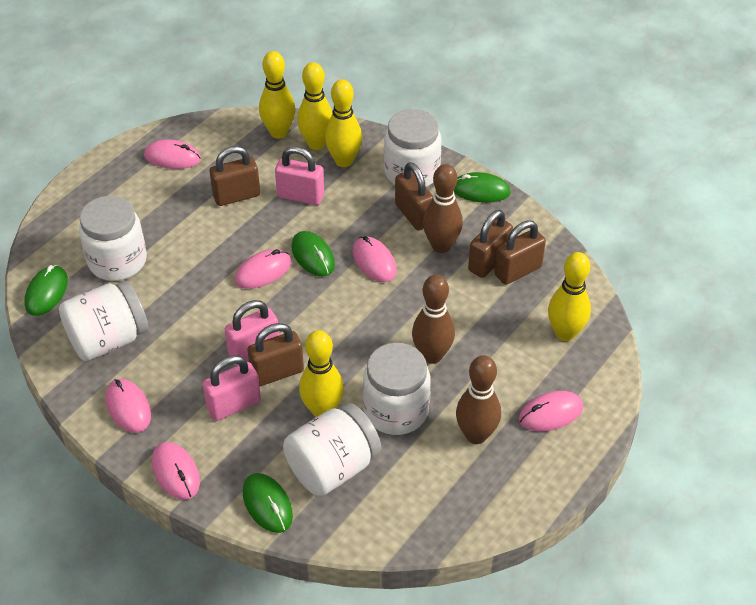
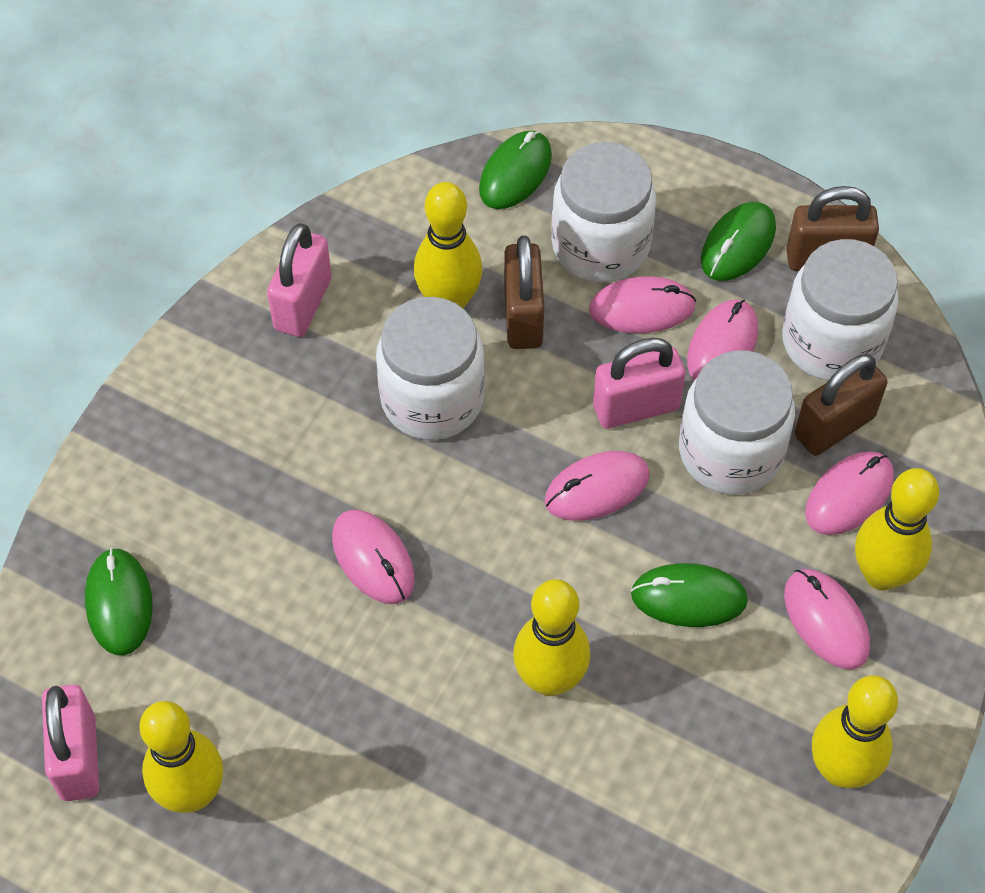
brown bowling pin: 3 -> 0
brown padlock: 5 -> 3
white jar: 5 -> 4

